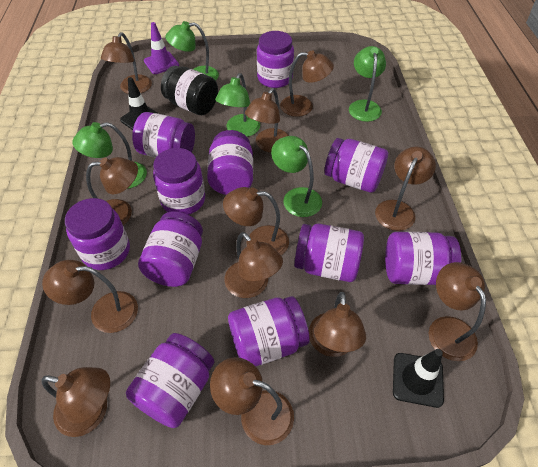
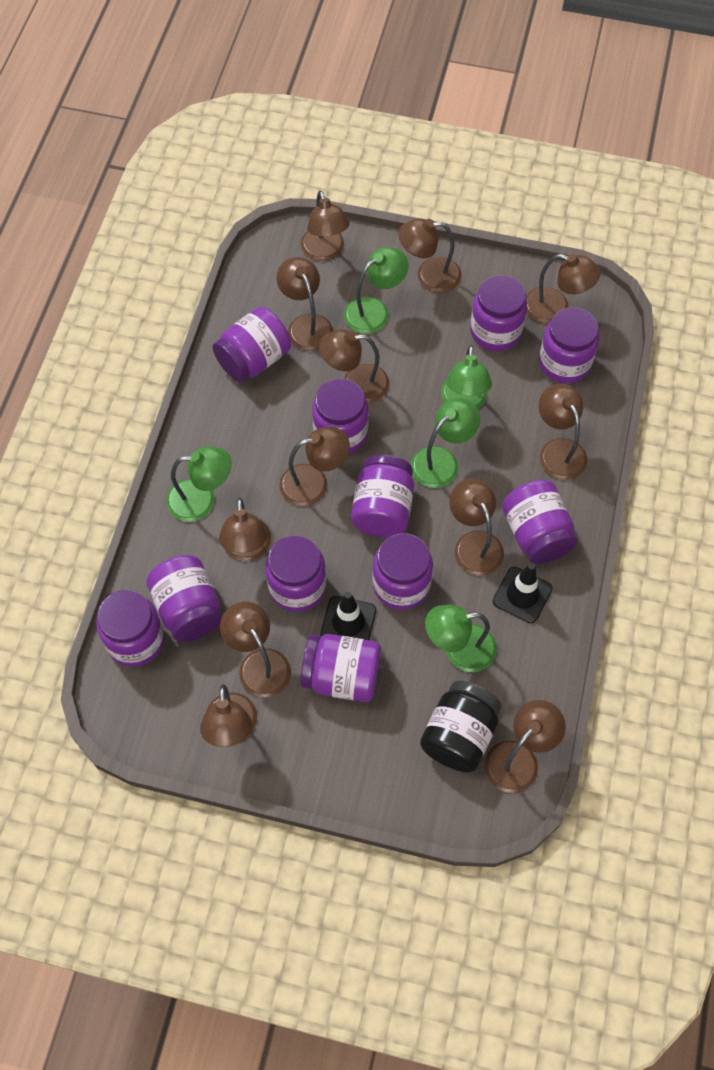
purple traffic cone: 1 -> 0

